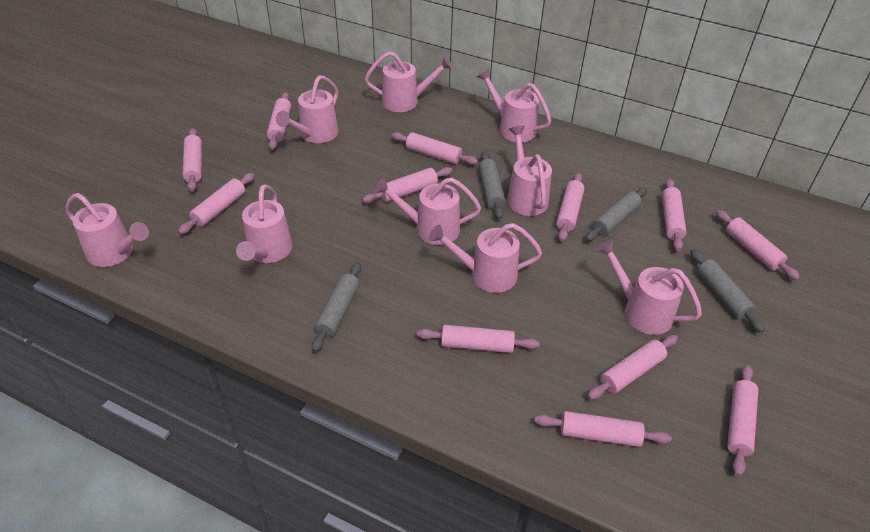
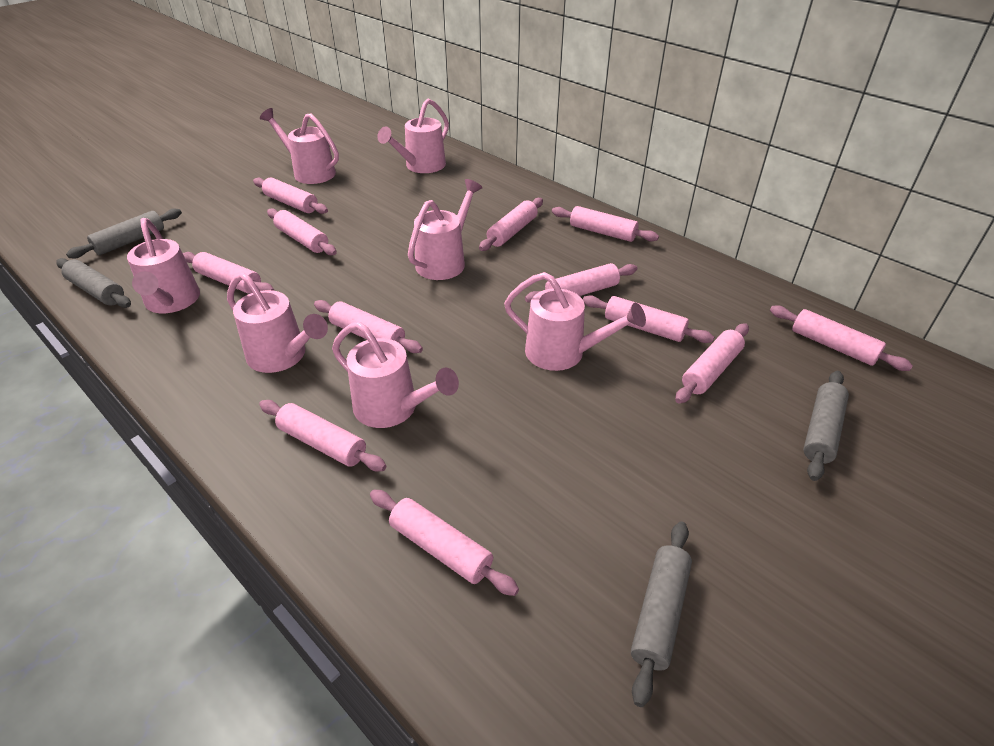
pink watering can: 9 -> 7

